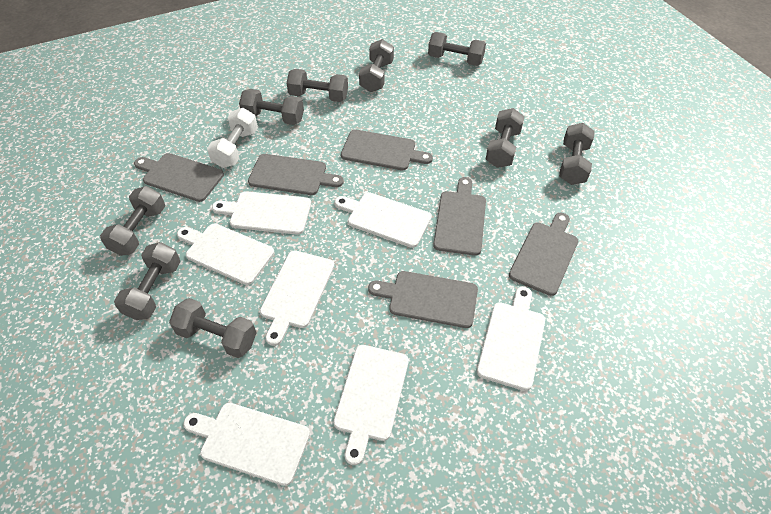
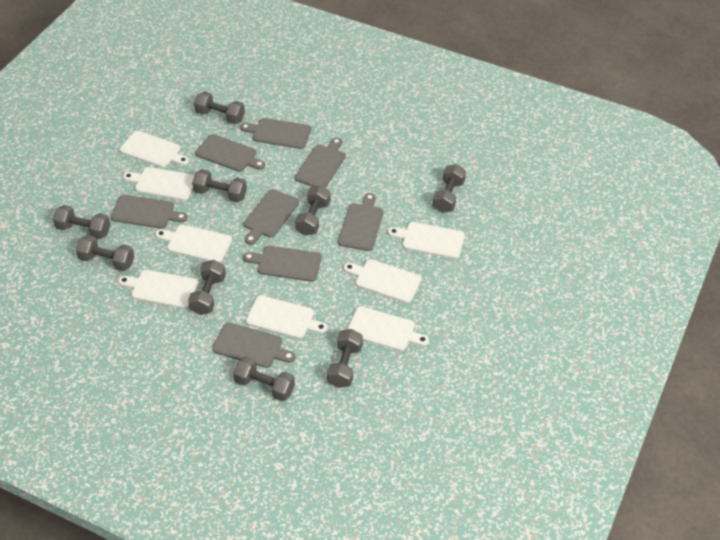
grey cutting board: 6 -> 8
white cutting board: 7 -> 8
white dumbbell: 1 -> 0

